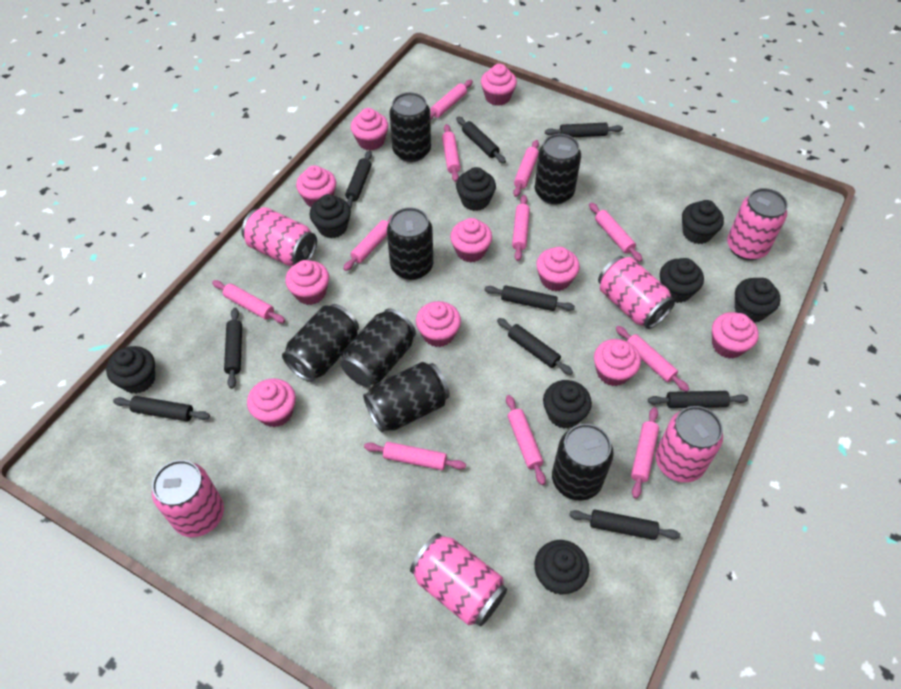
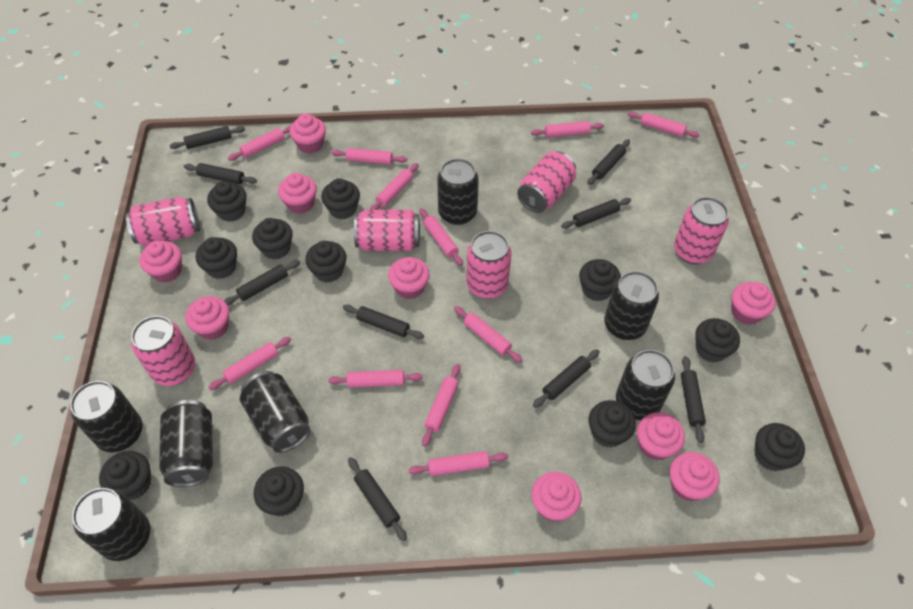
black cupcake: 8 -> 11
pink cupcake: 10 -> 9

